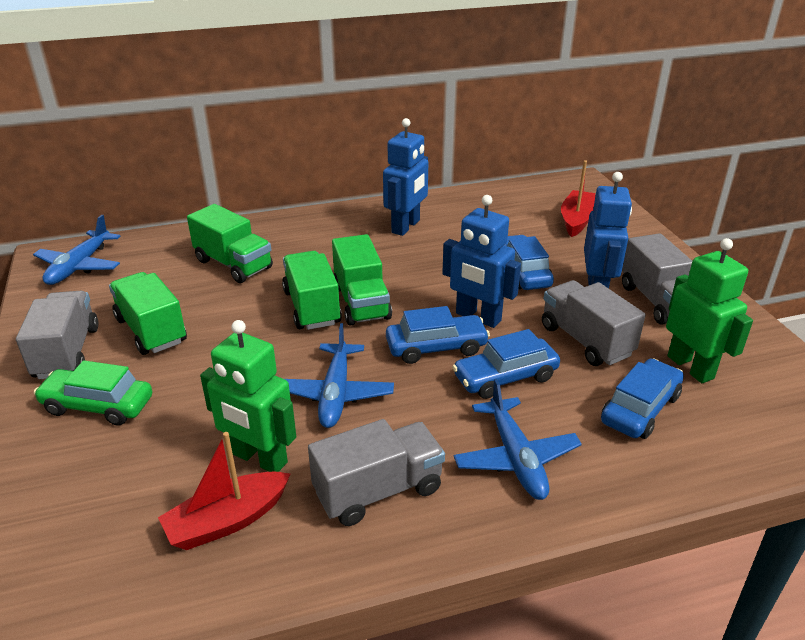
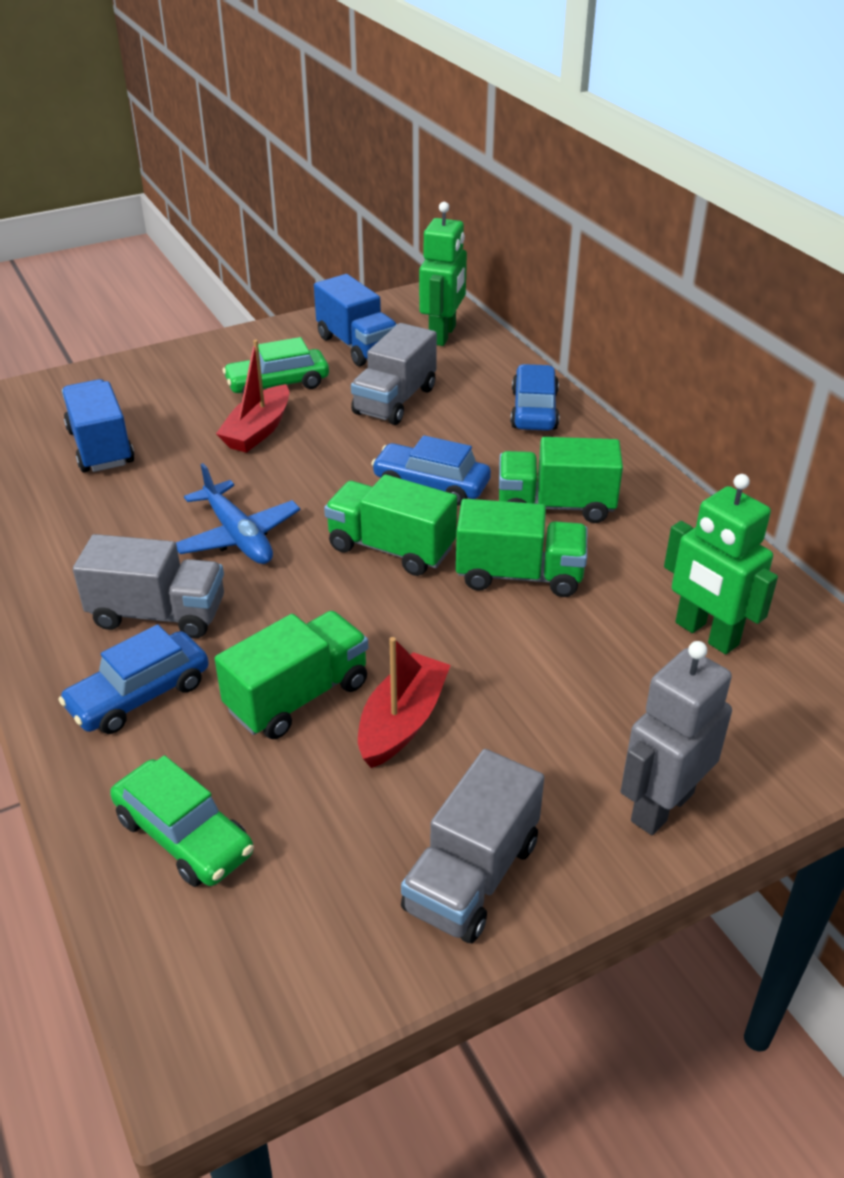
blue car: 4 -> 3
blue plane: 3 -> 1
blue robot: 3 -> 0
blue truck: 0 -> 2
green car: 1 -> 2
grey robot: 0 -> 1
grey truck: 4 -> 3

